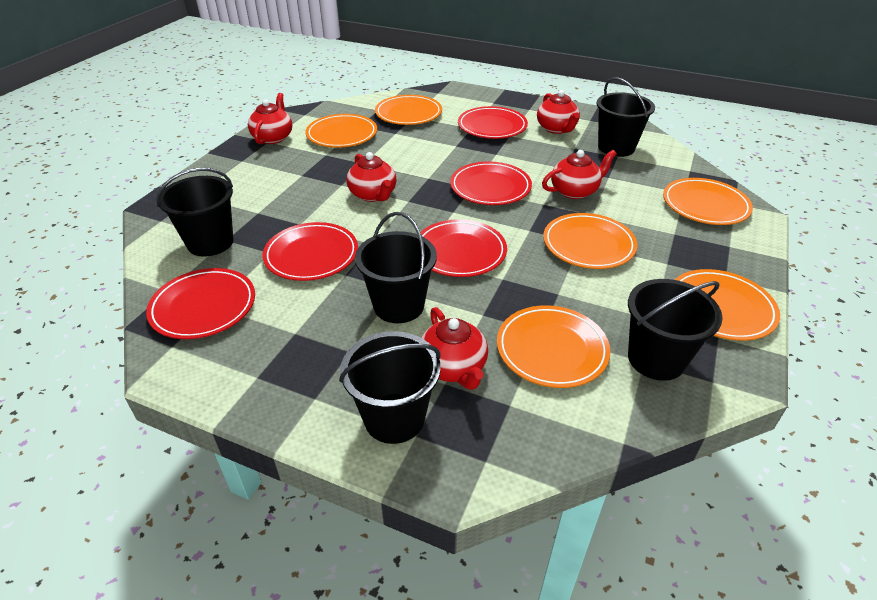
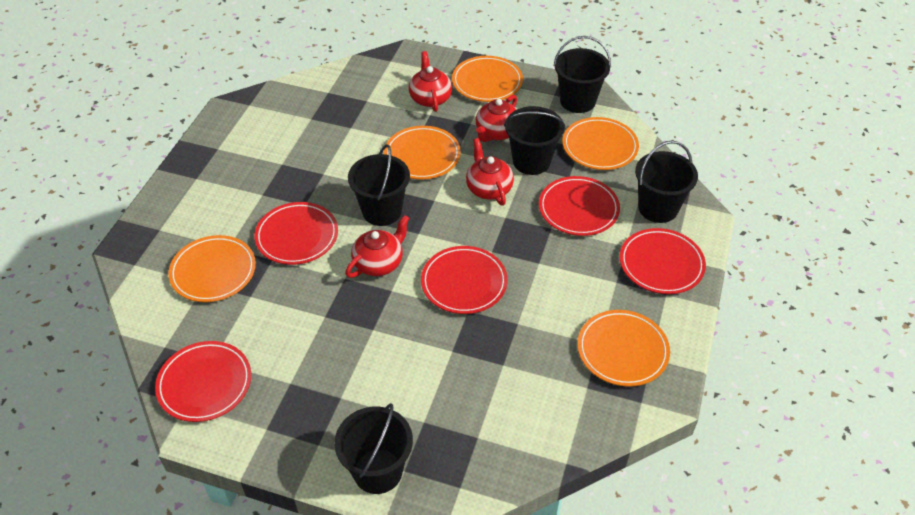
orange plate: 6 -> 5
red teapot: 5 -> 4

